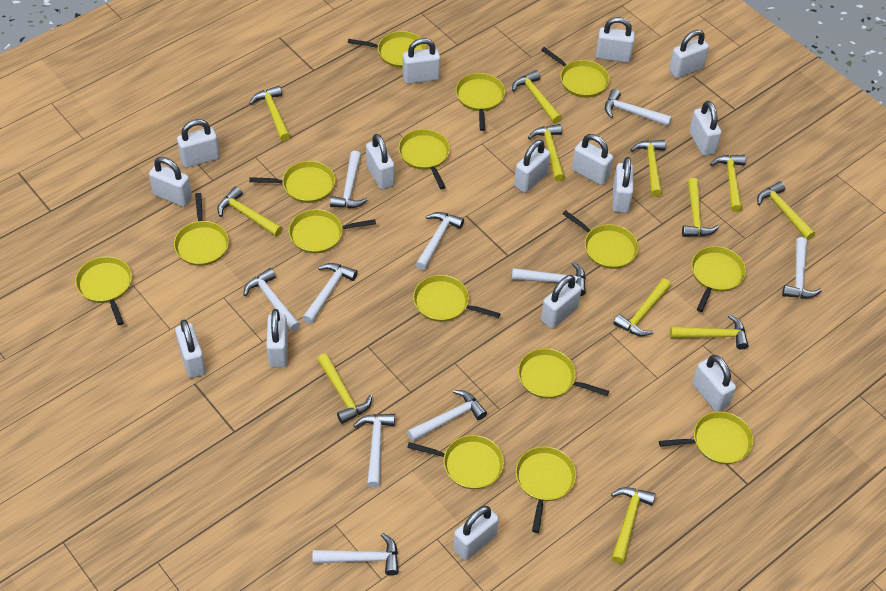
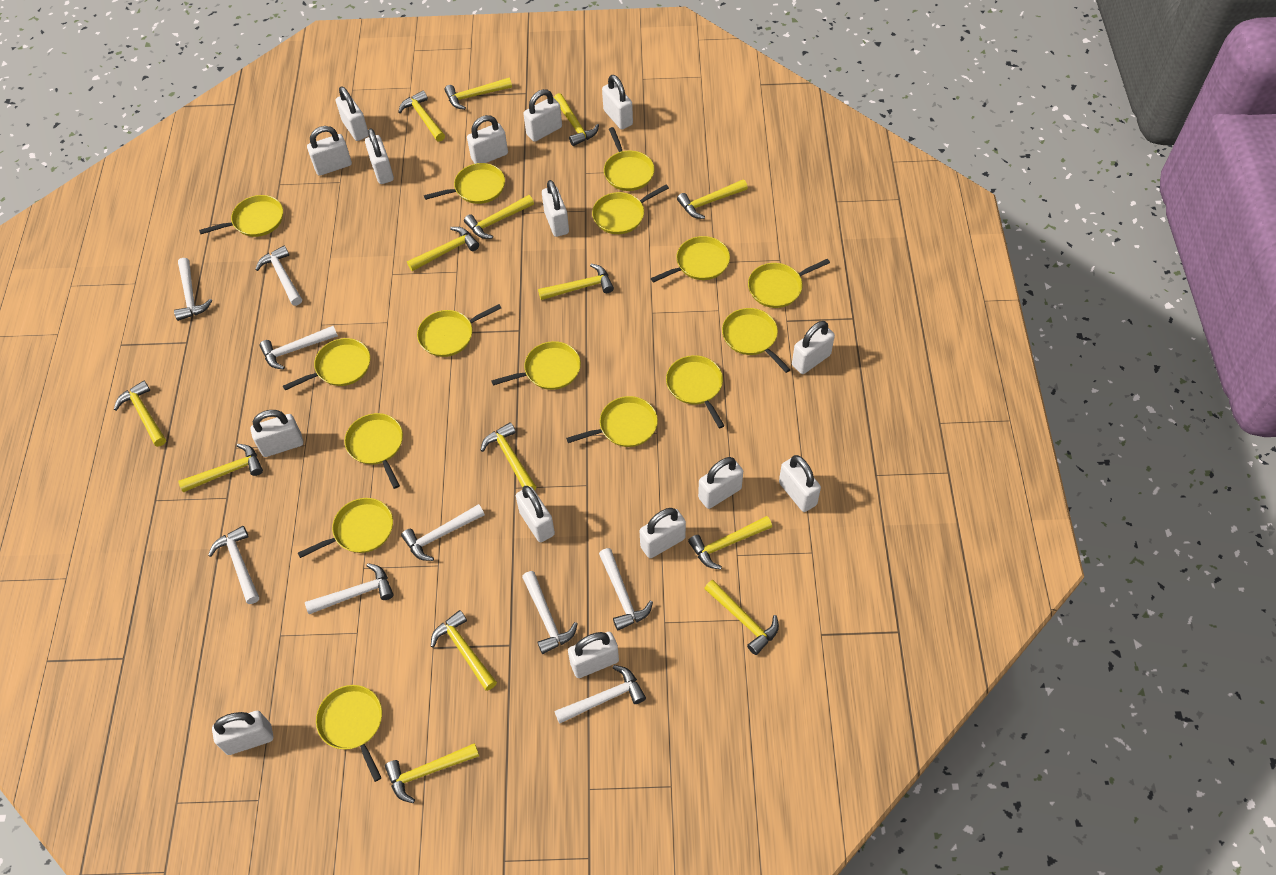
white hammer: 10 -> 9
yellow hammer: 12 -> 14

